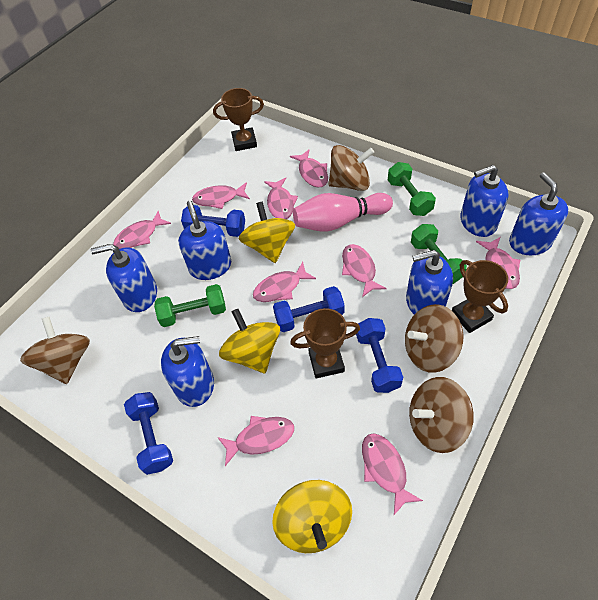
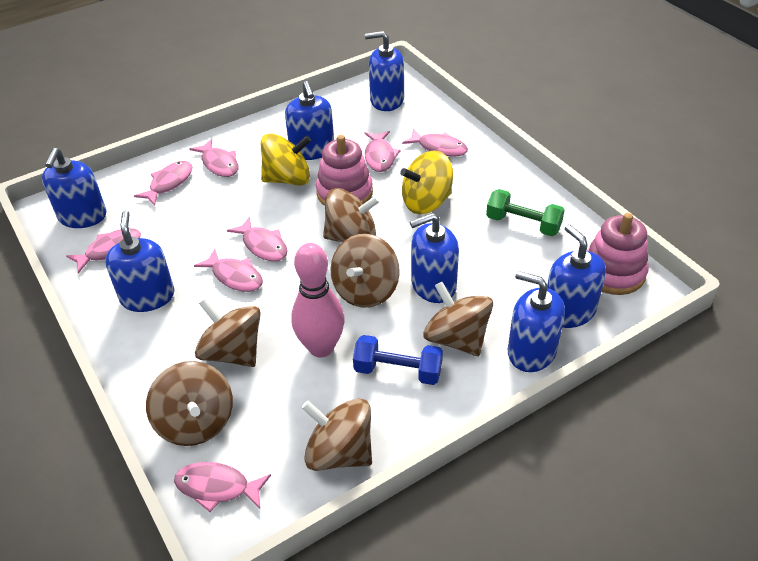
blue dumbbell: 4 -> 1
blue soap dispenser: 6 -> 7
brown spinning top: 4 -> 6
brown trophy: 3 -> 0
green dumbbell: 3 -> 1
pink fish: 9 -> 8
pink stacking toy: 0 -> 2
yellow spinning top: 3 -> 2

